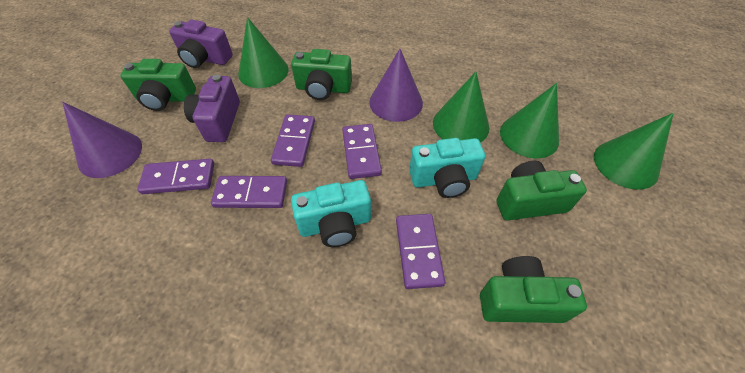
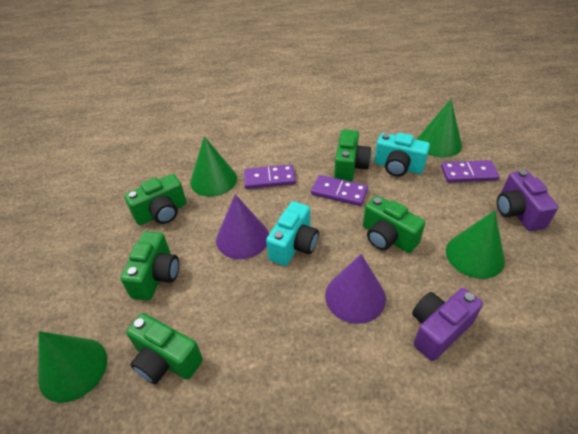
green camera: 4 -> 5
purple domino: 5 -> 3

